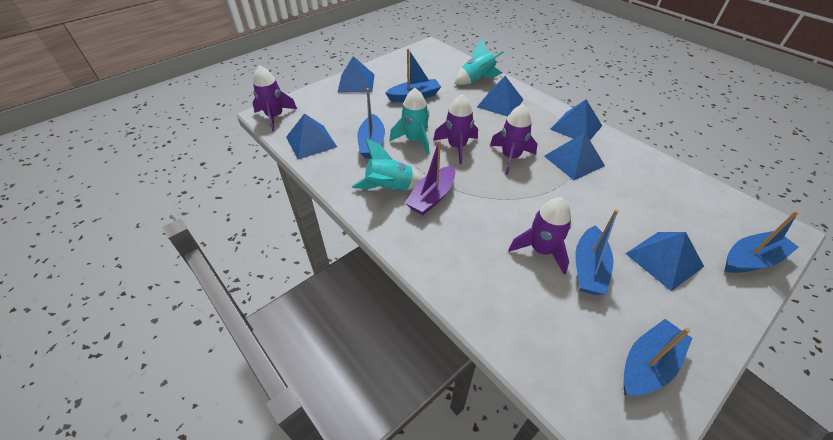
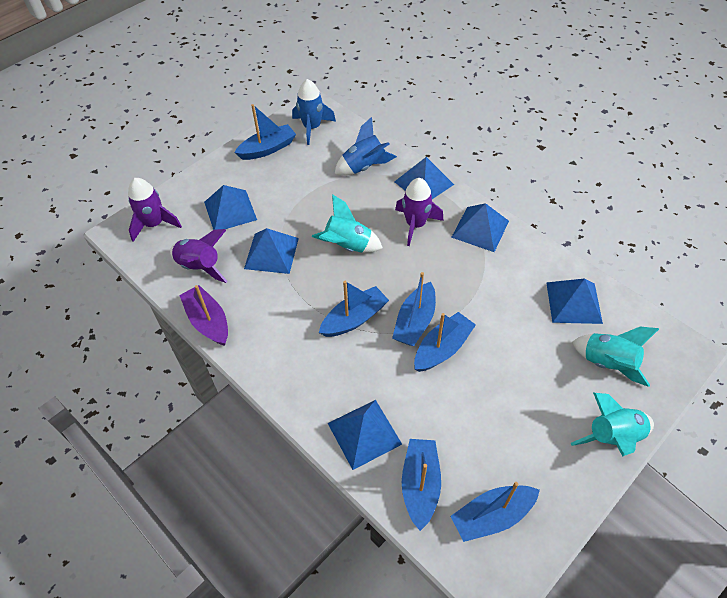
blue boat: 5 -> 6
blue rocket: 0 -> 2
purple rocket: 4 -> 3

